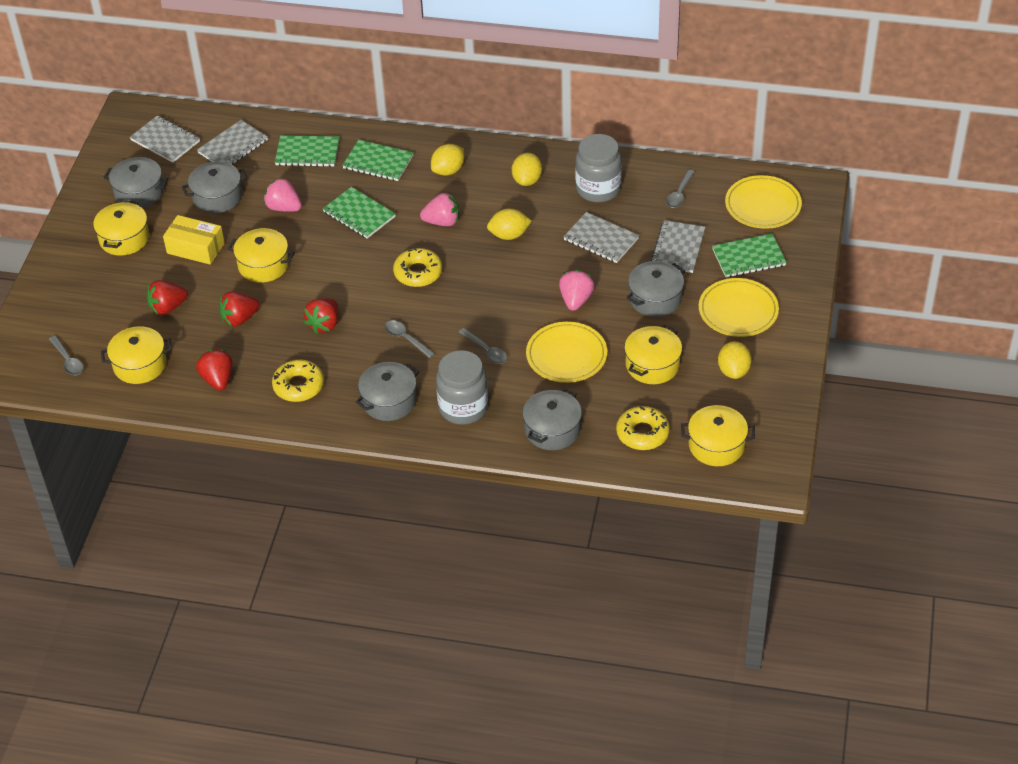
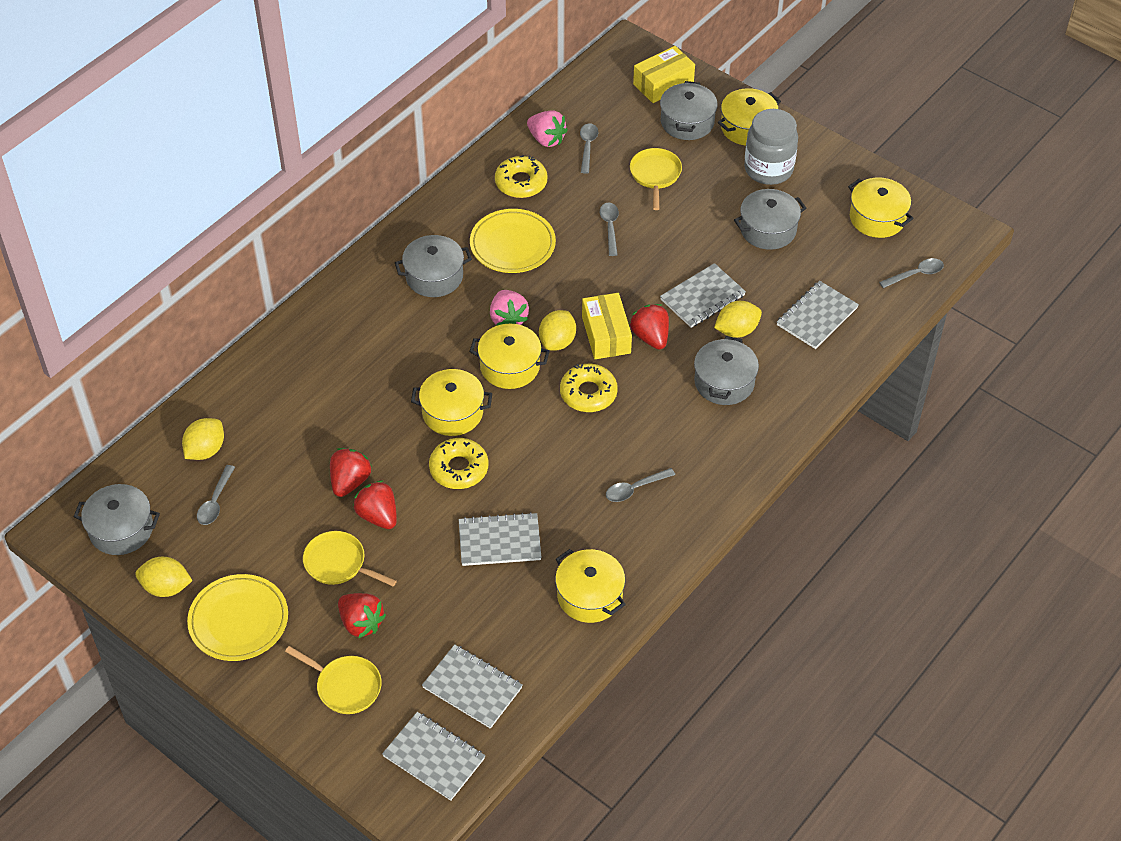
green notebook: 4 -> 0
grey jar: 2 -> 1
grey notebook: 4 -> 5
grey spoon: 4 -> 5
pink strawberry: 3 -> 2
yellow box: 1 -> 2
yellow pan: 0 -> 3
yellow plate: 3 -> 2

